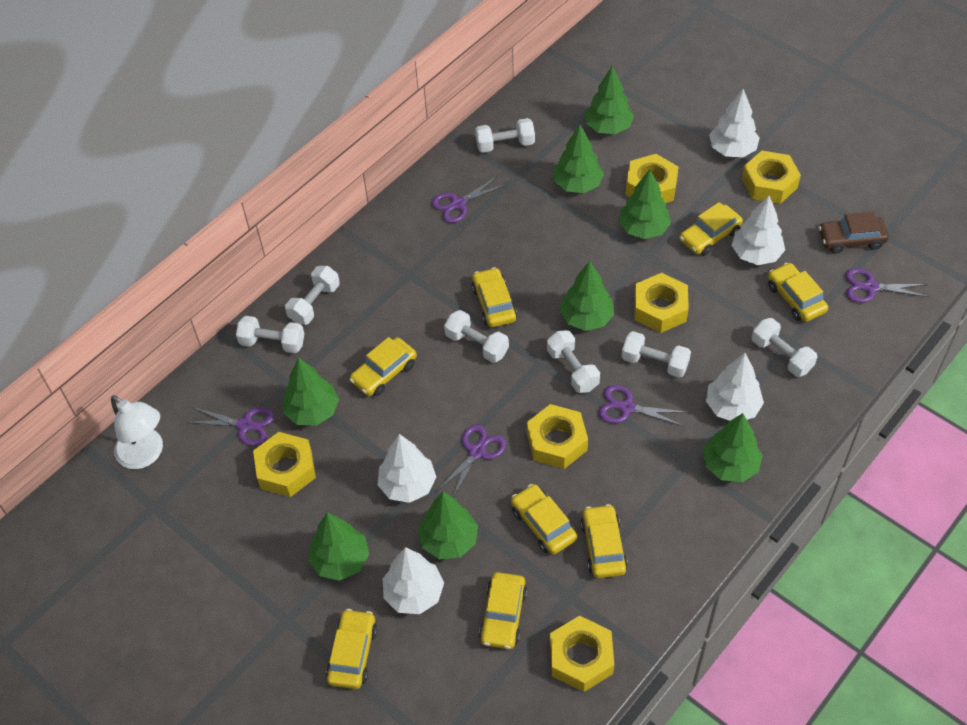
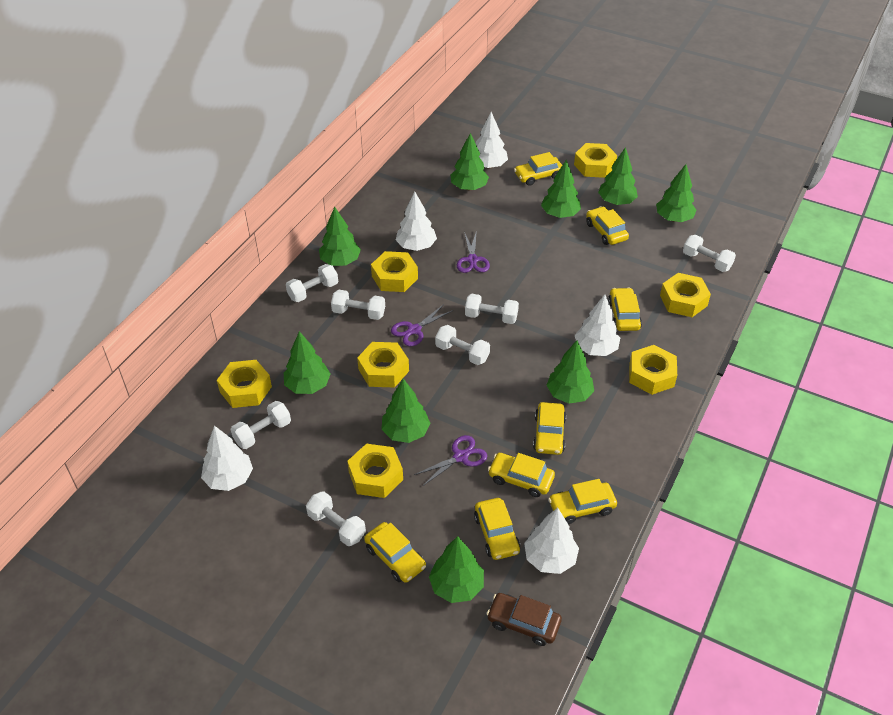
green tree: 8 -> 9
purple scissors: 5 -> 3
white lamp: 1 -> 0
yellow nut: 6 -> 7

